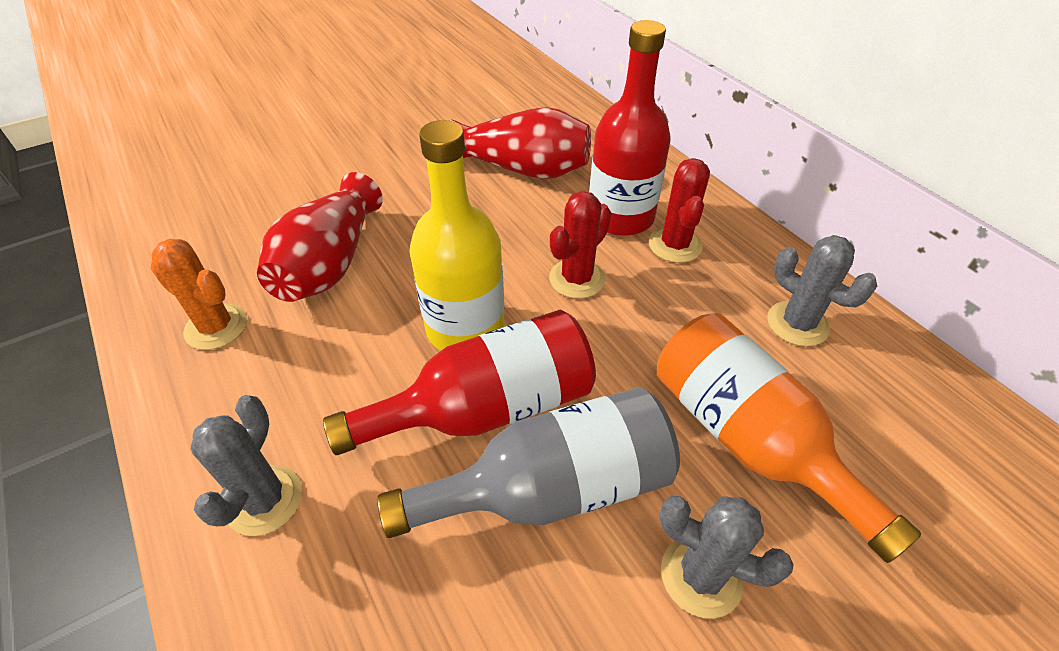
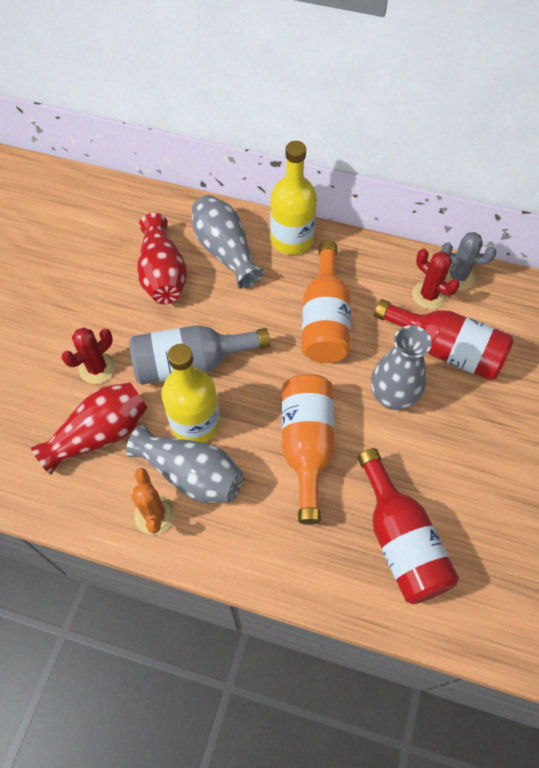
grey cactus: 3 -> 1
grey vase: 0 -> 3
orange bottle: 1 -> 2
yellow bottle: 1 -> 2

